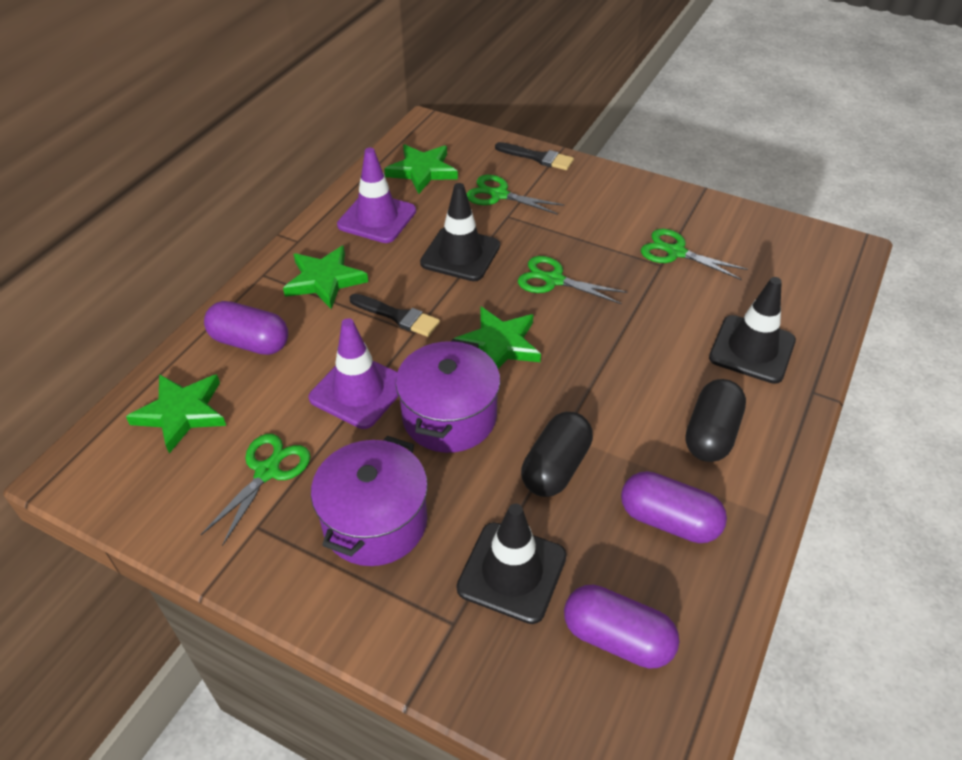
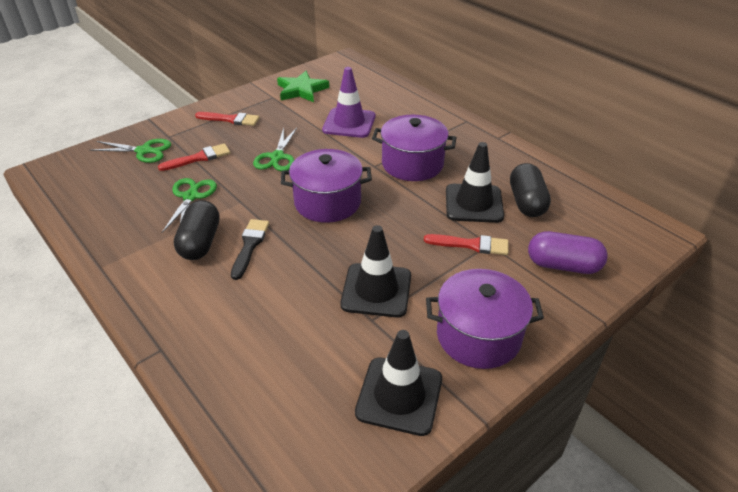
black brush: 2 -> 1
green scissors: 4 -> 3
green star: 4 -> 1
purple capsule: 3 -> 1
purple pot: 2 -> 3
purple traffic cone: 2 -> 1
red brush: 0 -> 3

